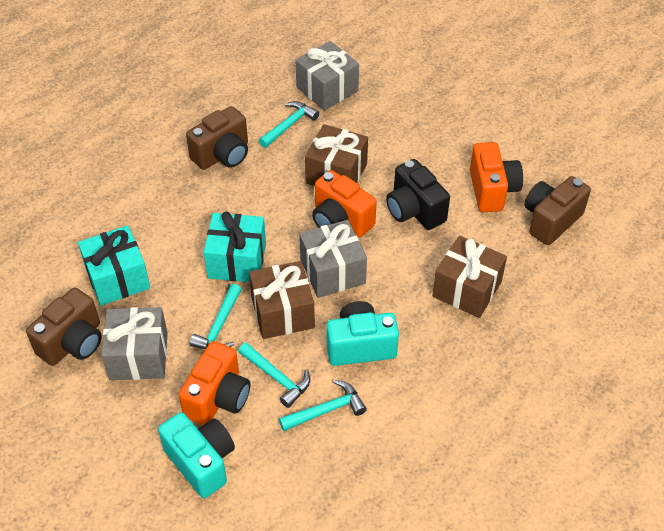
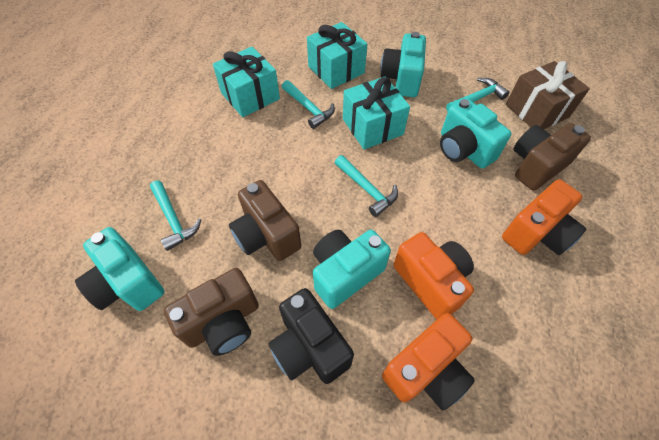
brown gift: 3 -> 1
grey gift: 3 -> 0
turquoise camera: 2 -> 4
turquoise gift: 2 -> 3

